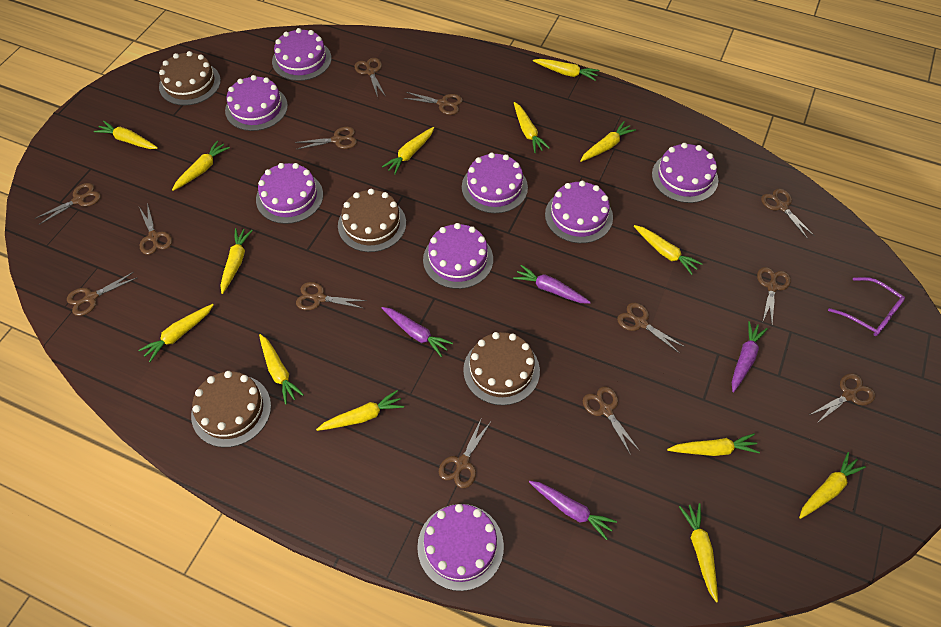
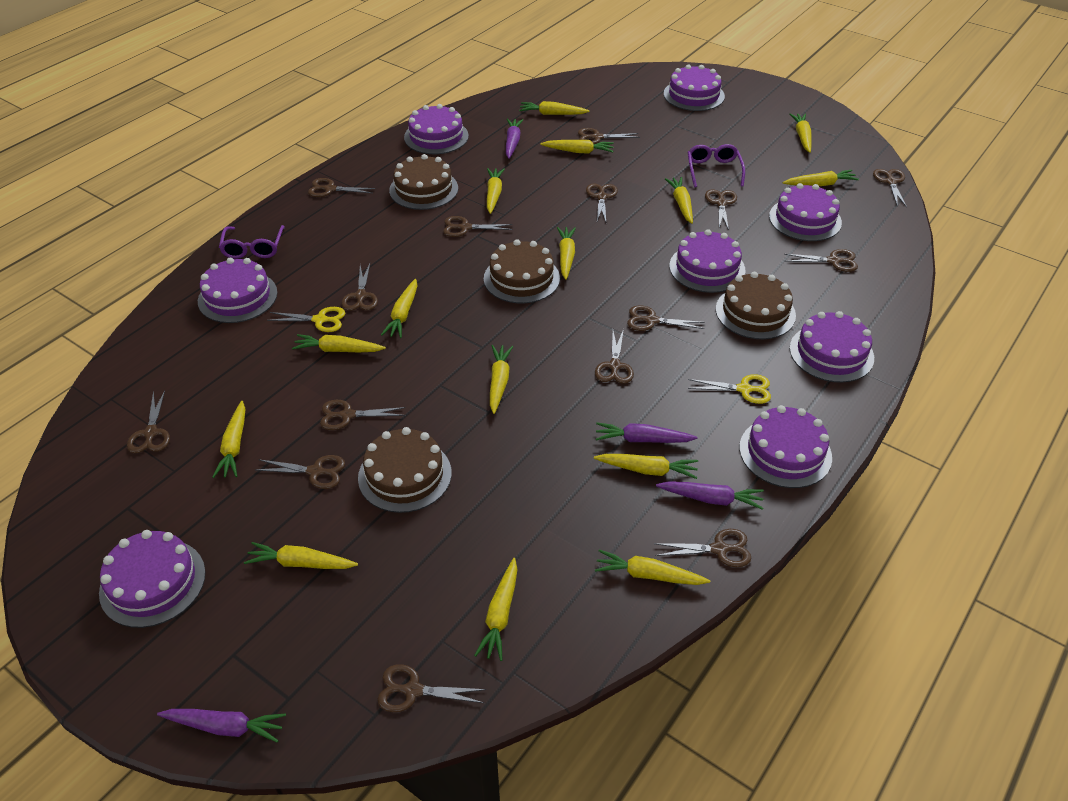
brown scissors: 13 -> 15
purple glasses: 1 -> 2
yellow carrot: 14 -> 15
yellow scissors: 0 -> 2

